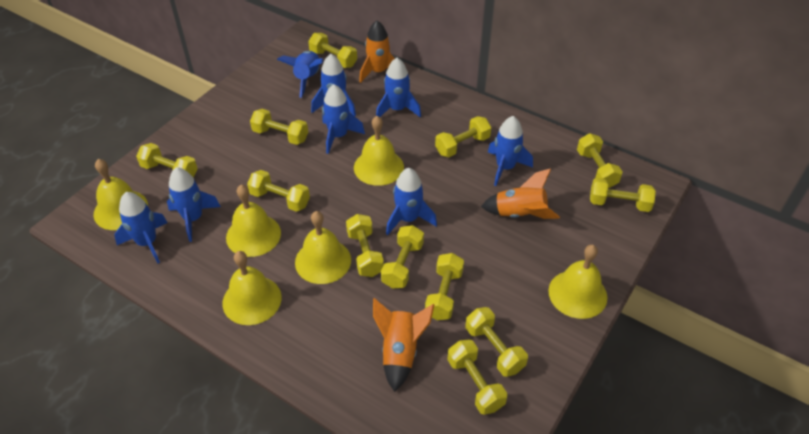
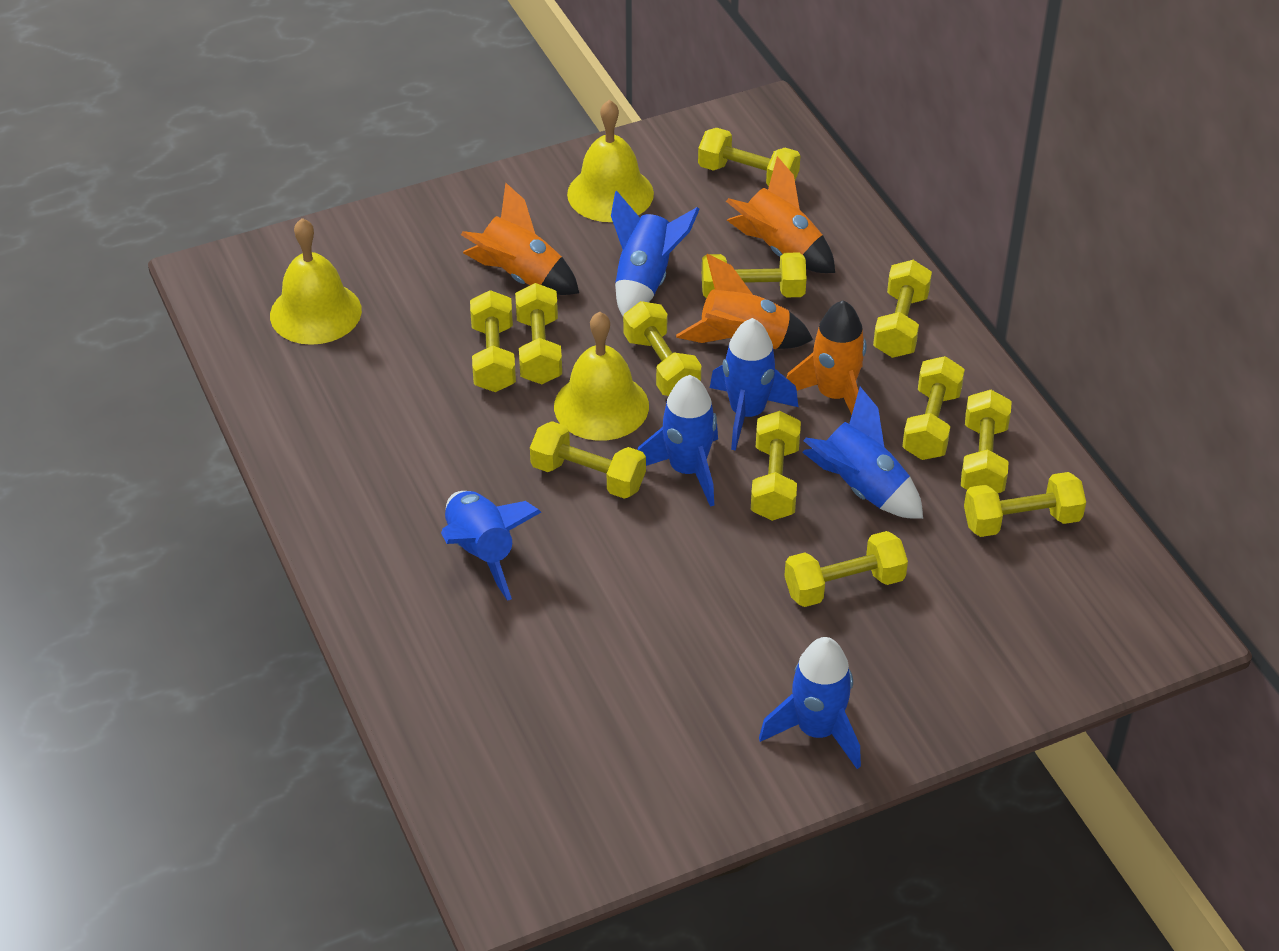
blue rocket: 8 -> 6
orange rocket: 3 -> 4
yellow bell: 6 -> 3

